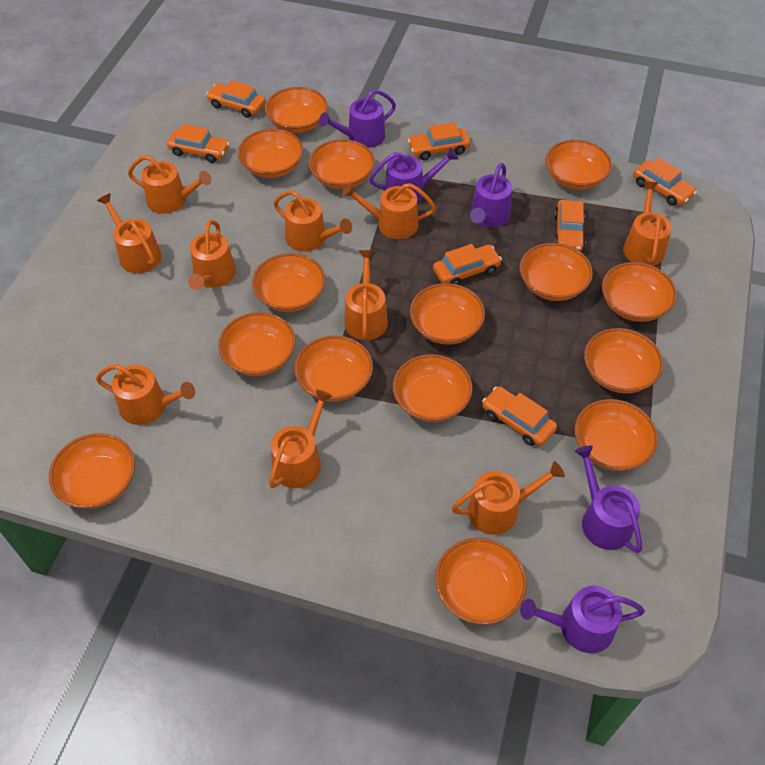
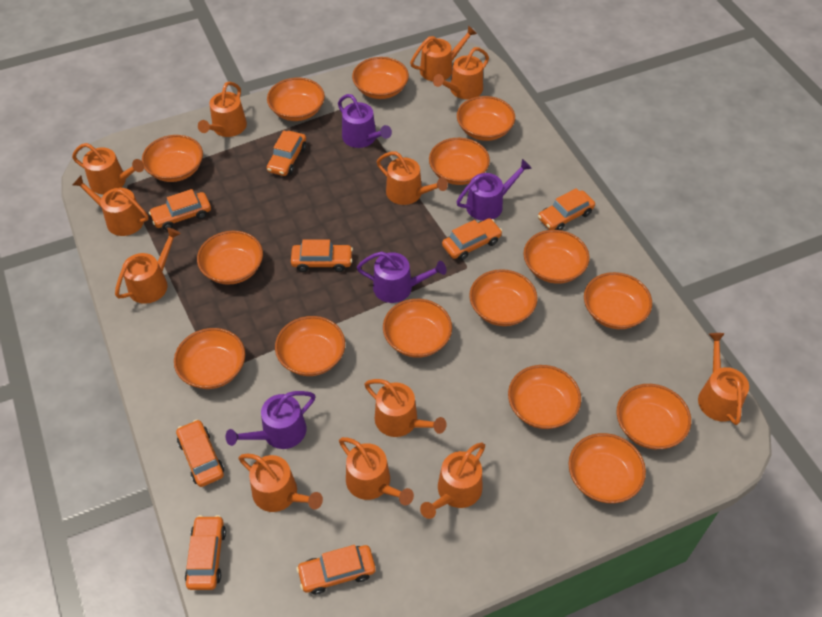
orange car: 7 -> 8
orange watering can: 10 -> 12
purple watering can: 5 -> 4

